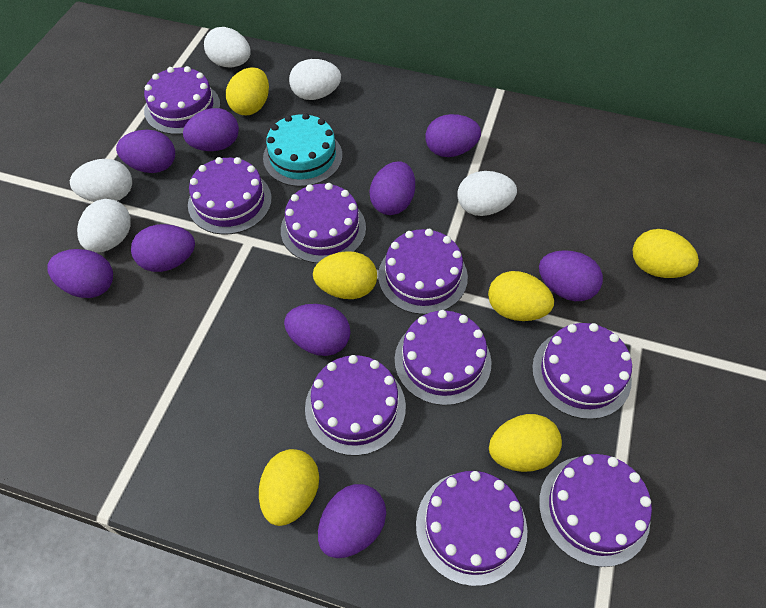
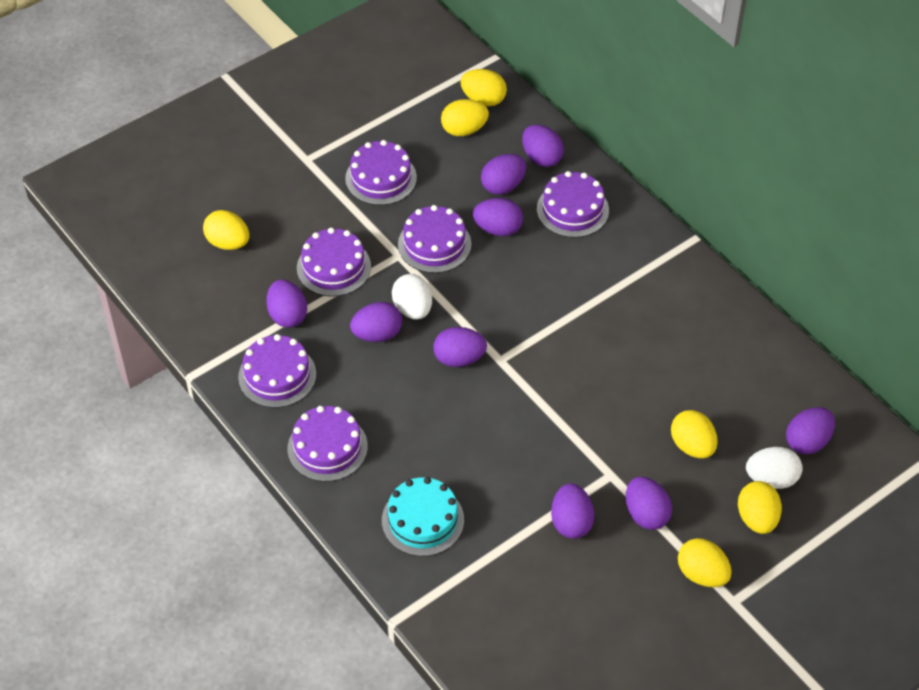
purple cake: 9 -> 6
white egg: 5 -> 2

